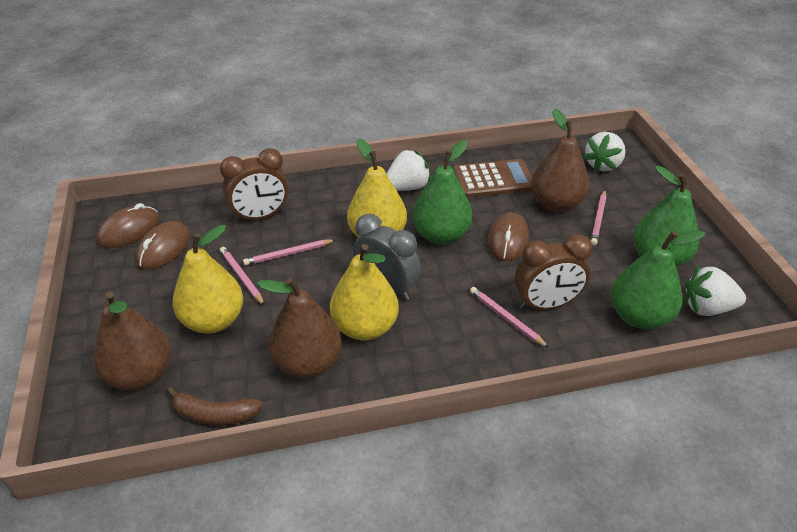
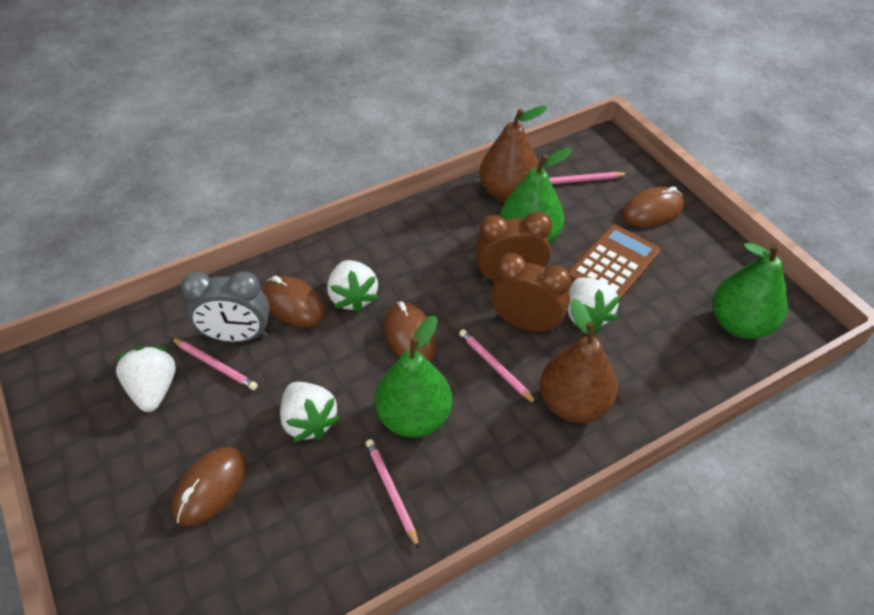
brown banana: 1 -> 0
brown mouse: 3 -> 4
brown pear: 3 -> 2
white strawberry: 3 -> 4
yellow pear: 3 -> 0

